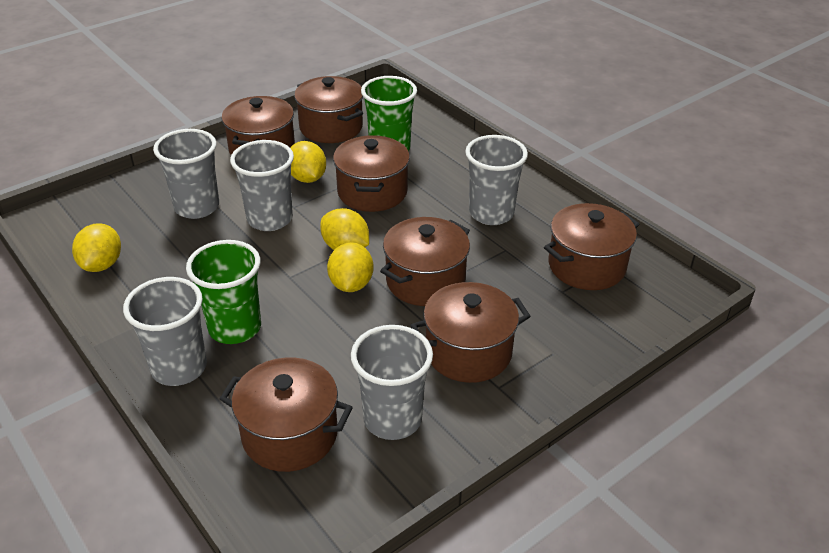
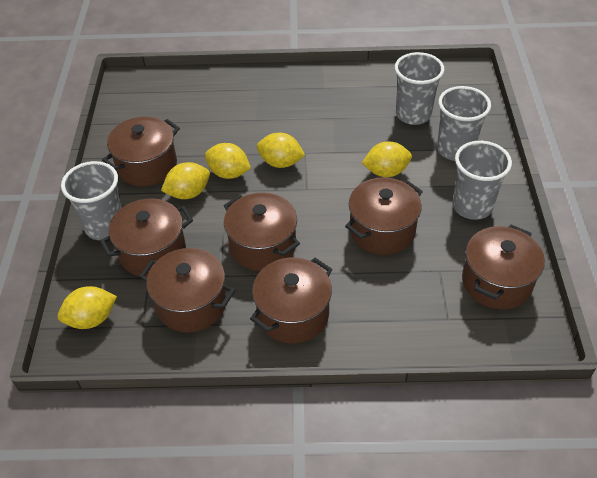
green cup: 2 -> 0
grey cup: 5 -> 4
yellow lemon: 4 -> 5

